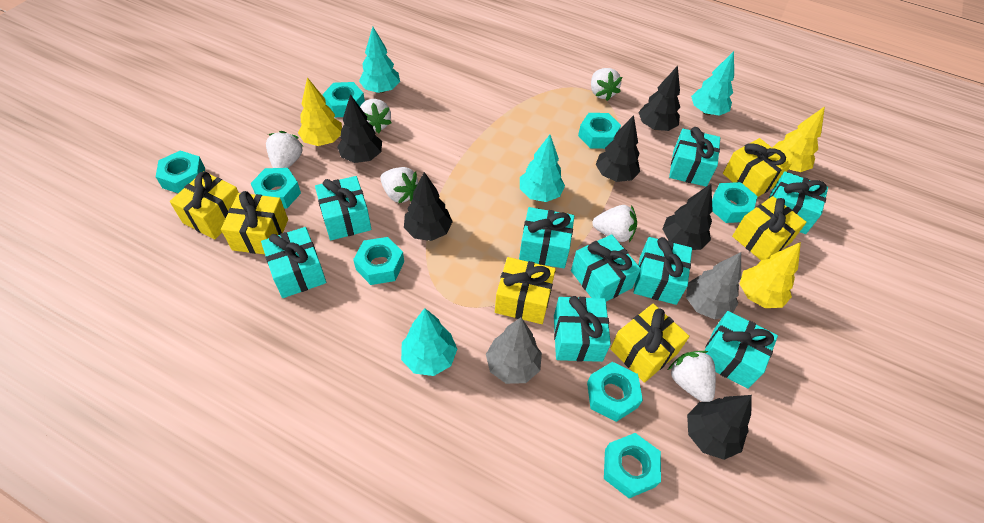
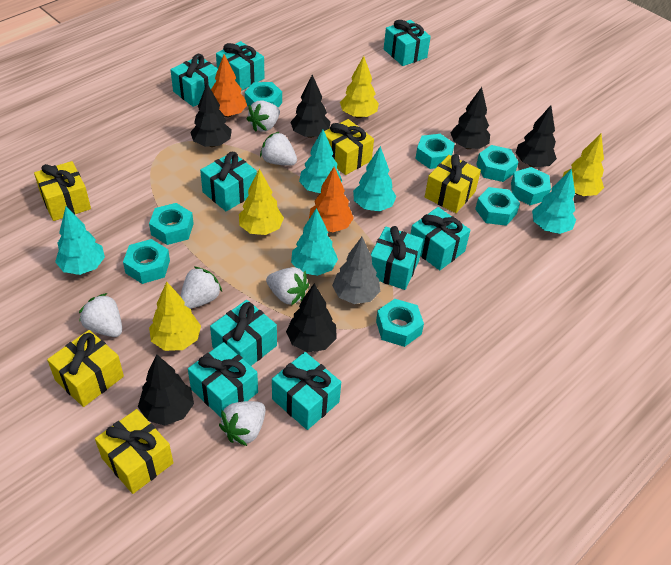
grey tree: 2 -> 1
orange tree: 0 -> 2
turquoise tree: 4 -> 5
yellow gift: 6 -> 5
yellow tree: 3 -> 4

